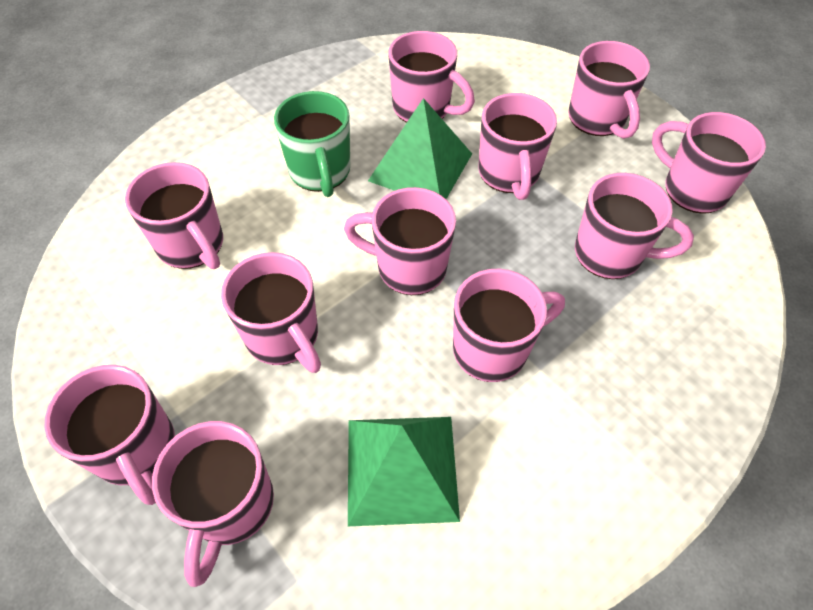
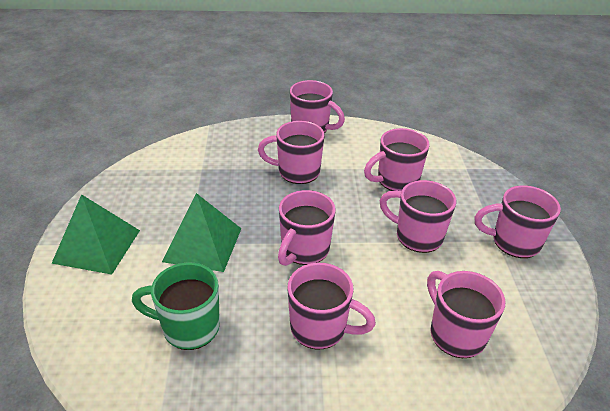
pink mug: 11 -> 8

